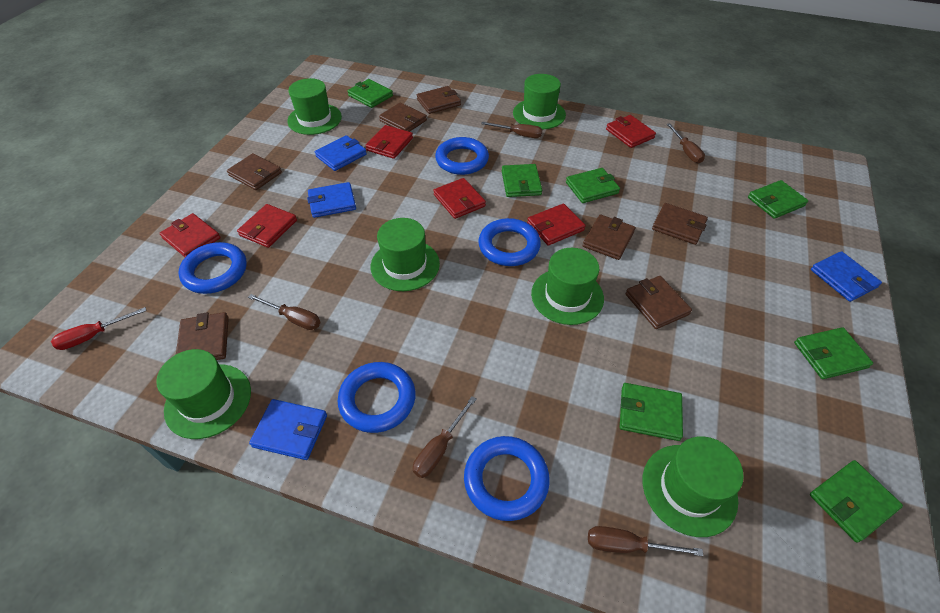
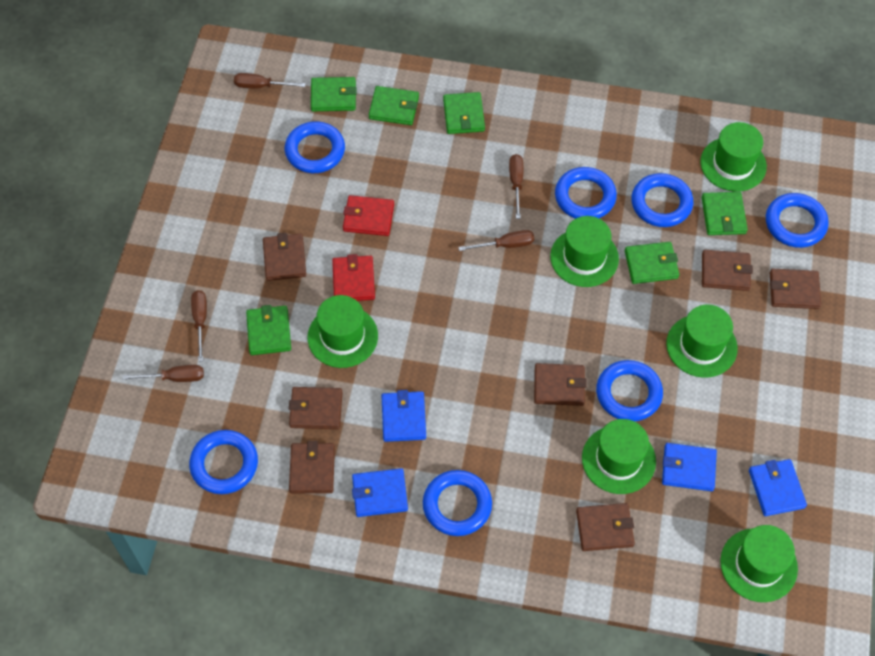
blue ring: 5 -> 7
green wallet: 7 -> 6
red screwdriver: 1 -> 0
red wallet: 6 -> 2

